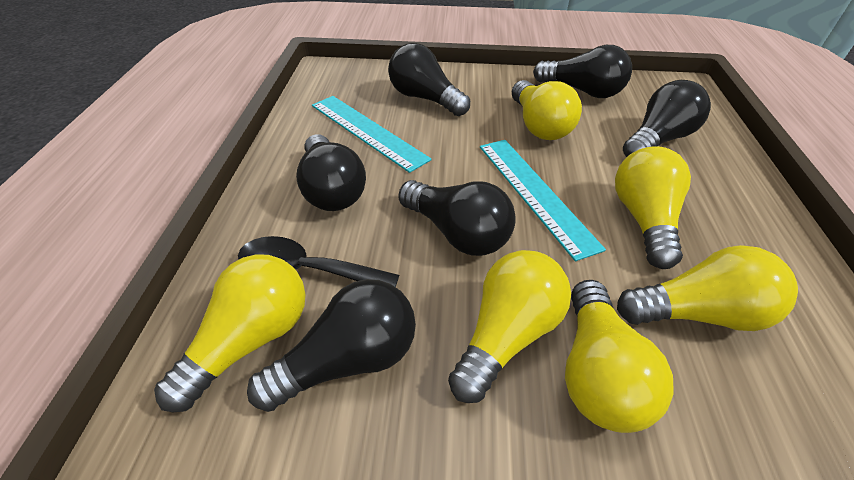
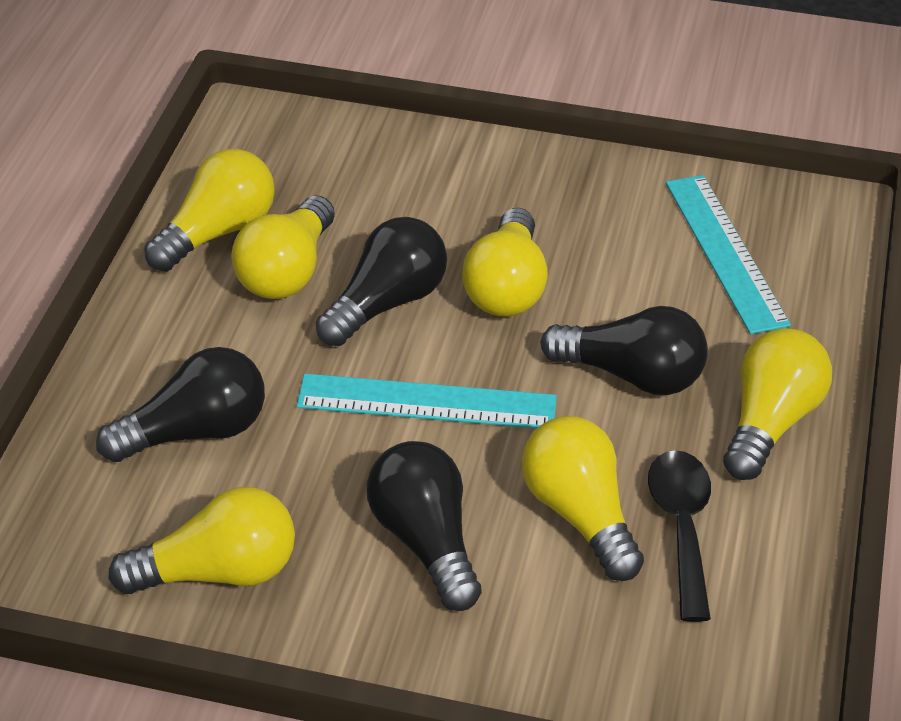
black light bulb: 6 -> 4

